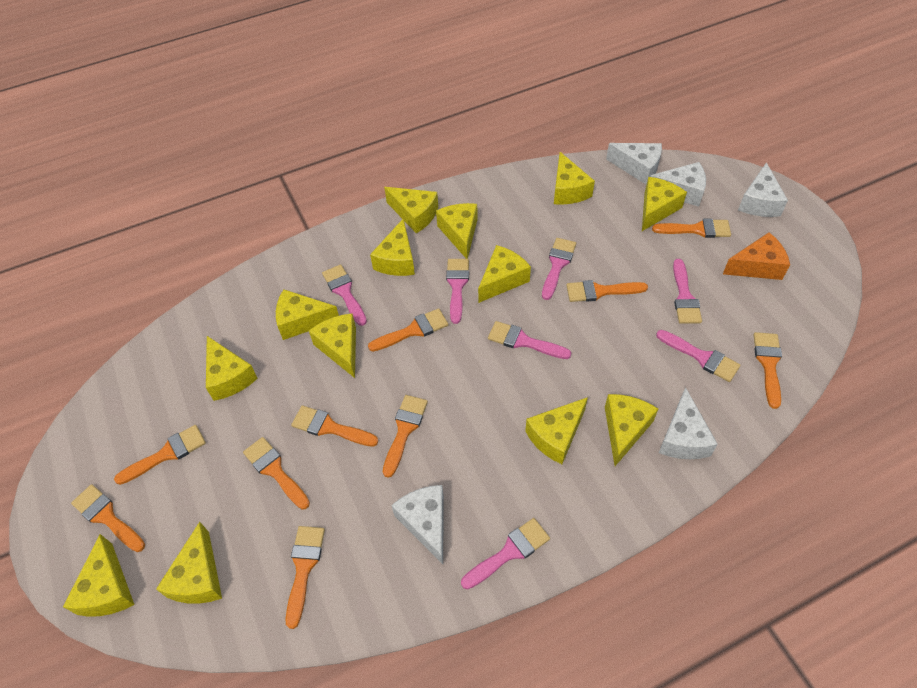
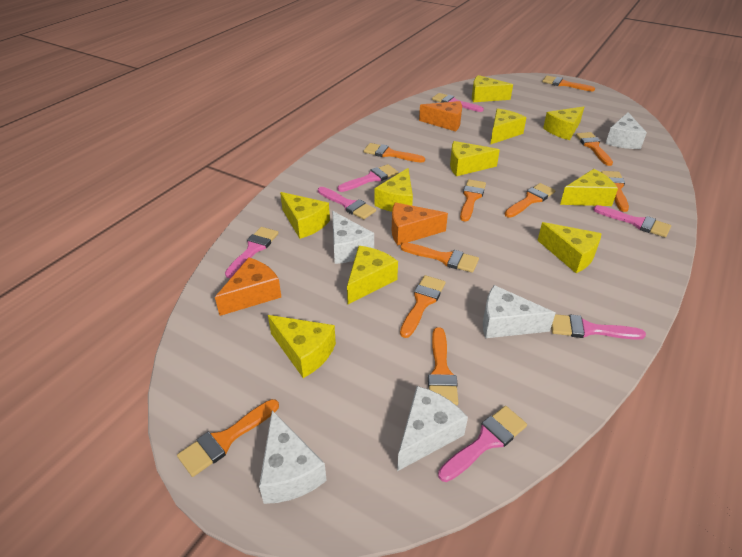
orange cheese: 1 -> 3
yellow cheese: 13 -> 10

